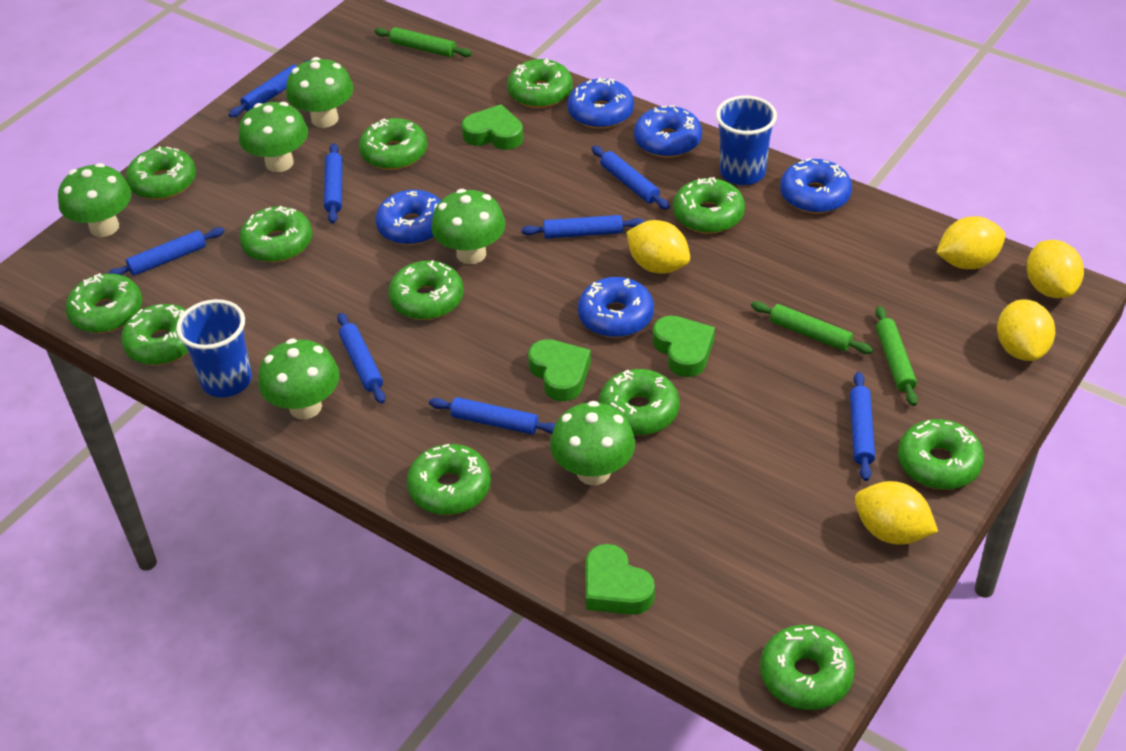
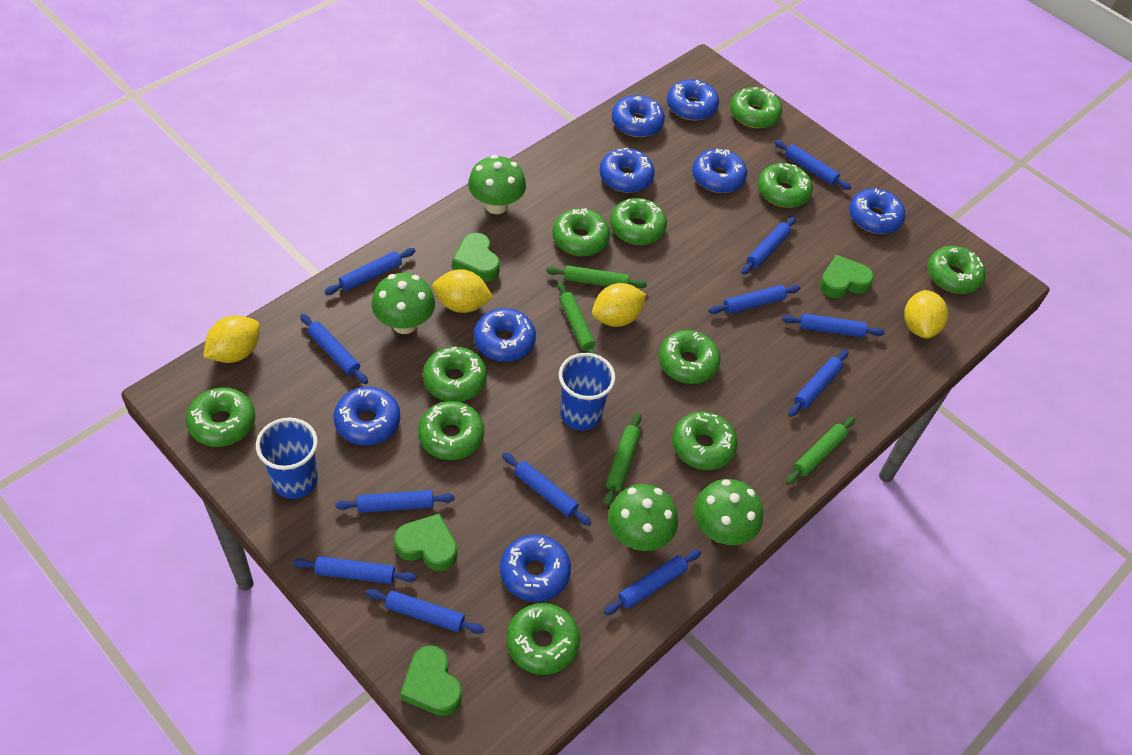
blue donut: 5 -> 8
blue rolling pin: 8 -> 12
green donut: 12 -> 11
green mushroom: 6 -> 4
green rolling pin: 3 -> 4
yellow lemon: 5 -> 4

